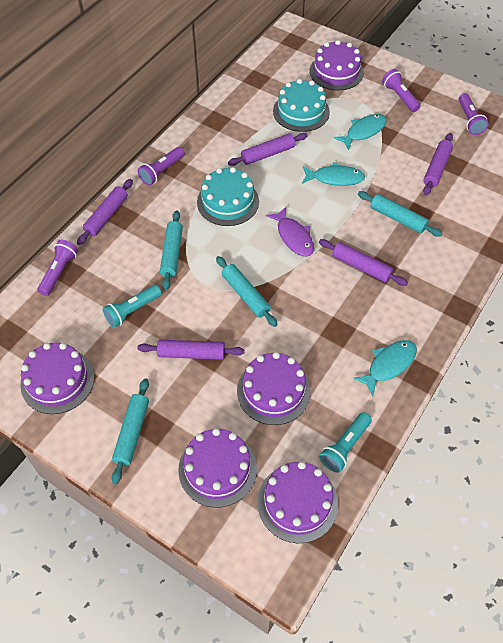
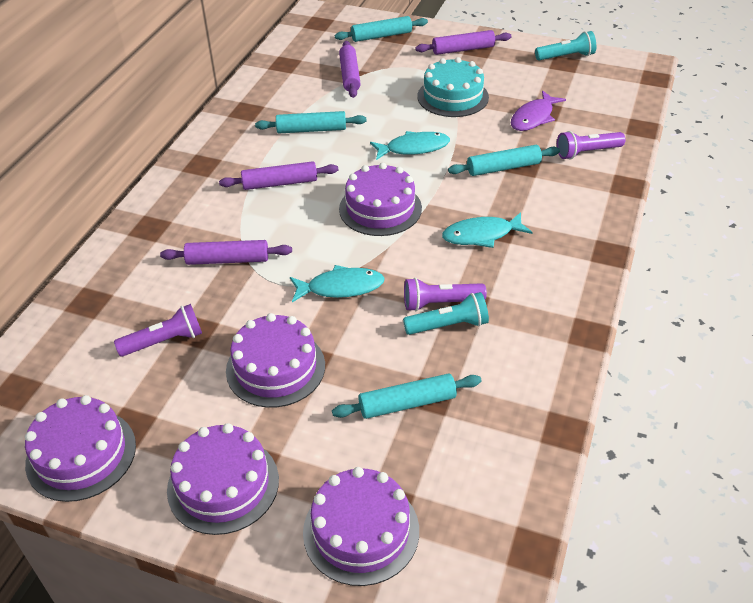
purple flashlight: 4 -> 3
purple rolling pin: 5 -> 4
turquoise cake: 2 -> 1

